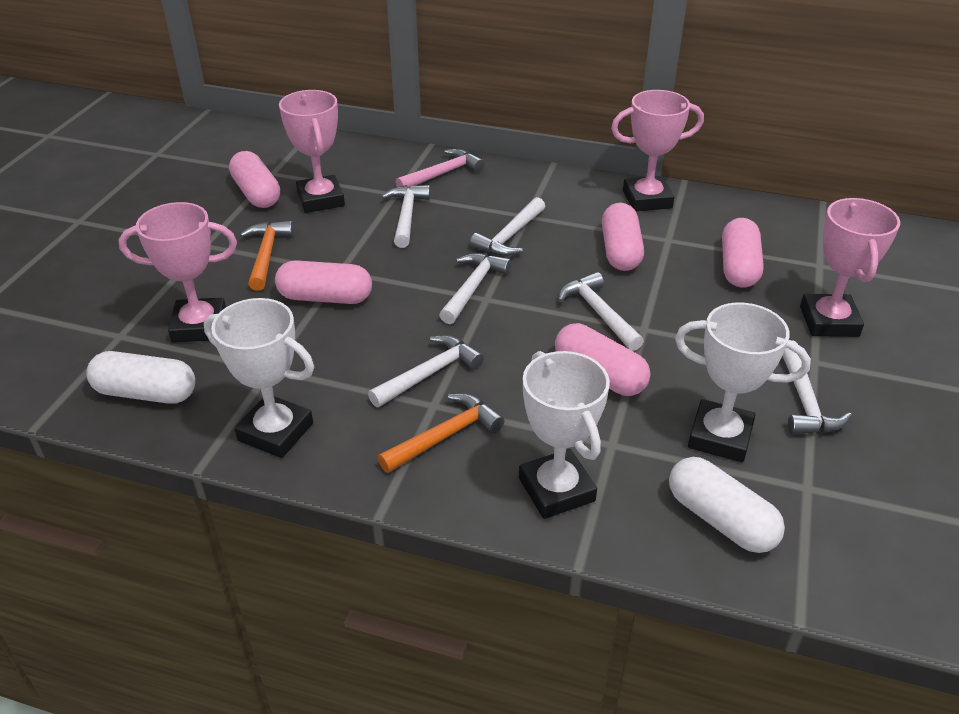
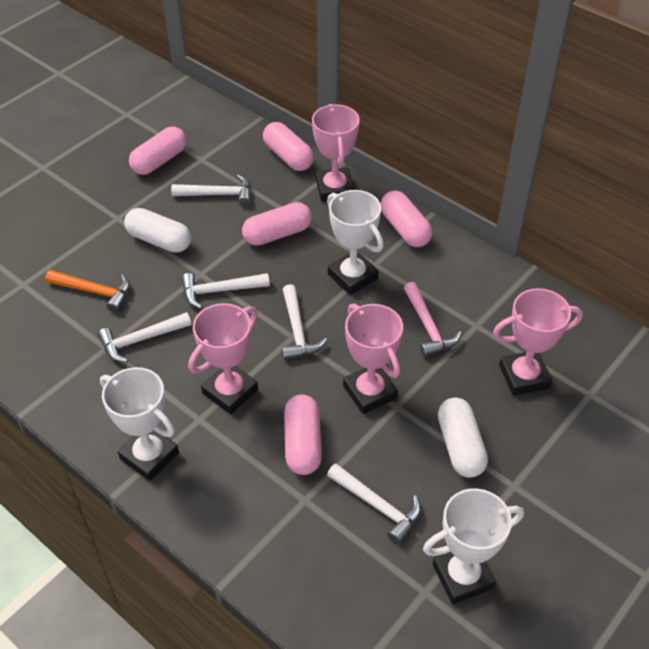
orange hammer: 2 -> 1
white hammer: 6 -> 5

